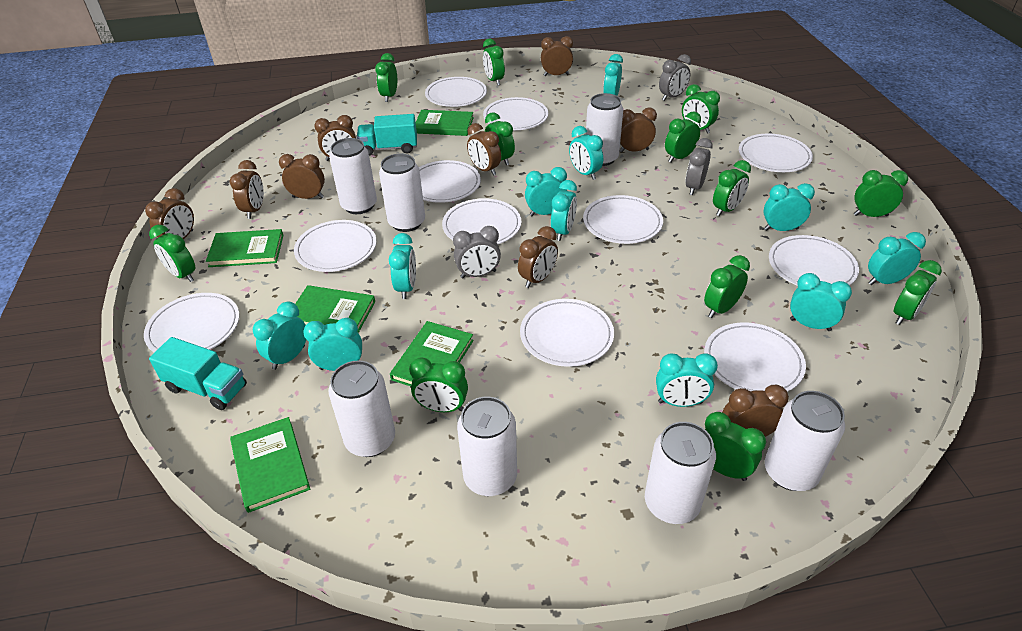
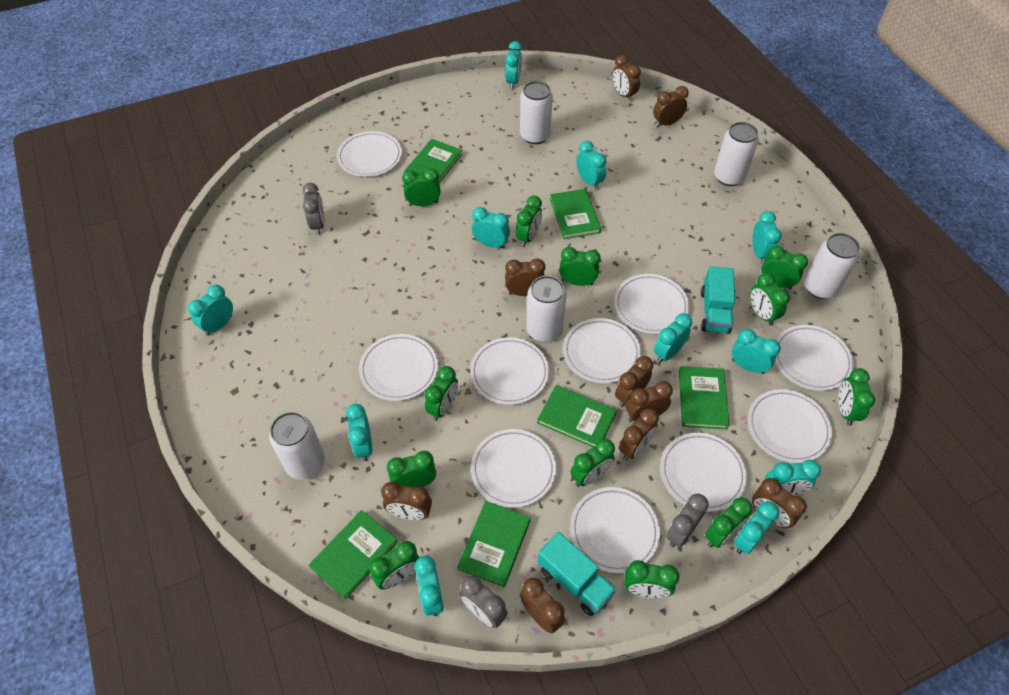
green book: 5 -> 6
white can: 7 -> 5
white plate: 11 -> 10

